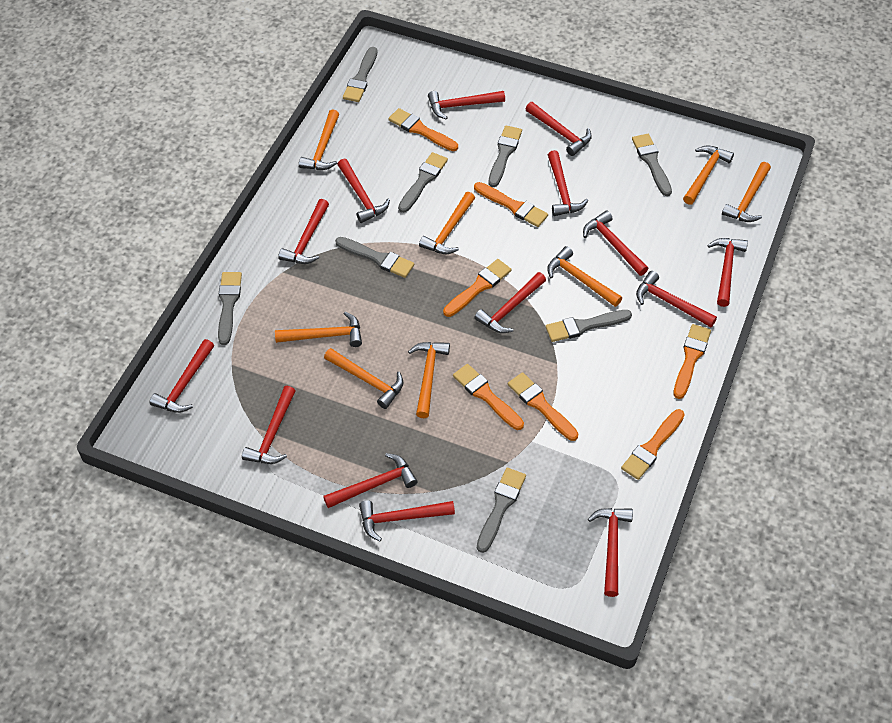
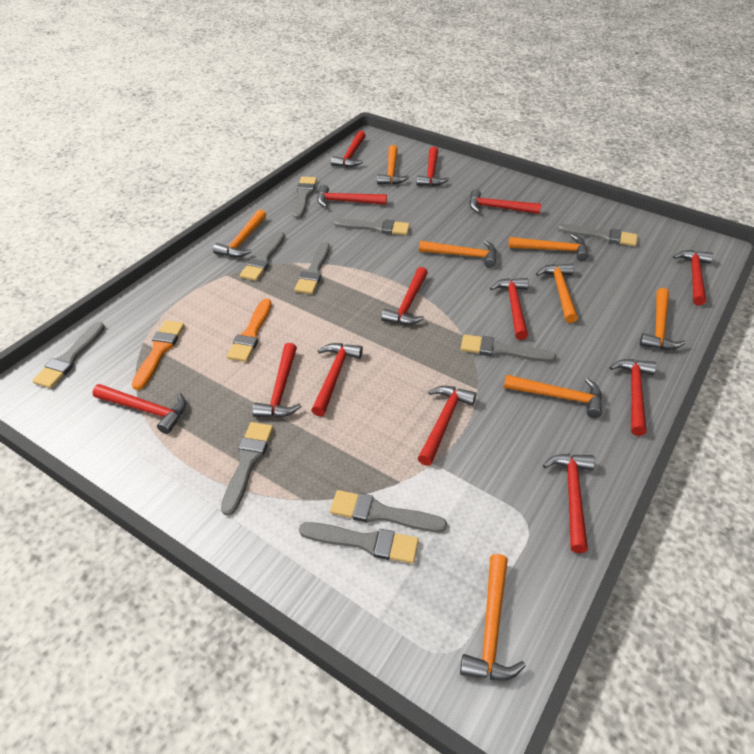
grey brush: 8 -> 10
orange brush: 7 -> 2
red hammer: 14 -> 13

